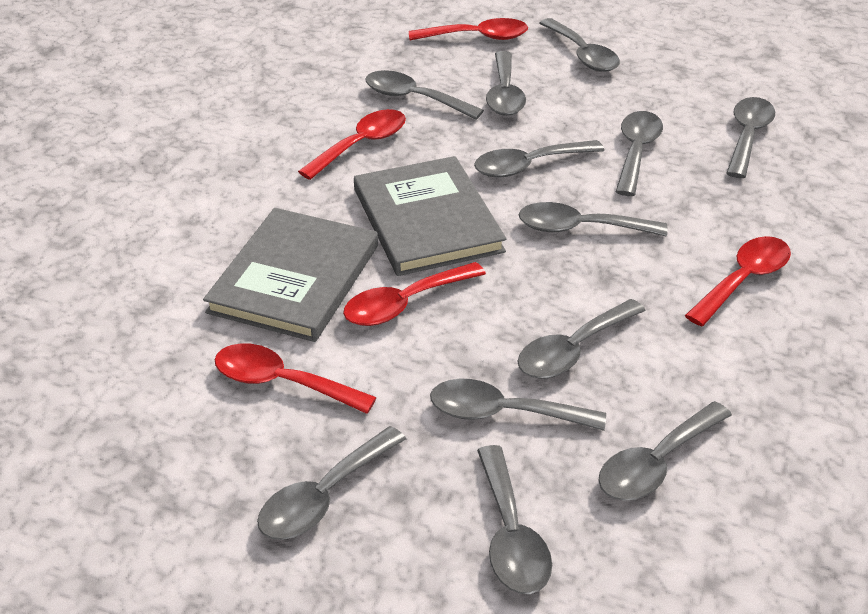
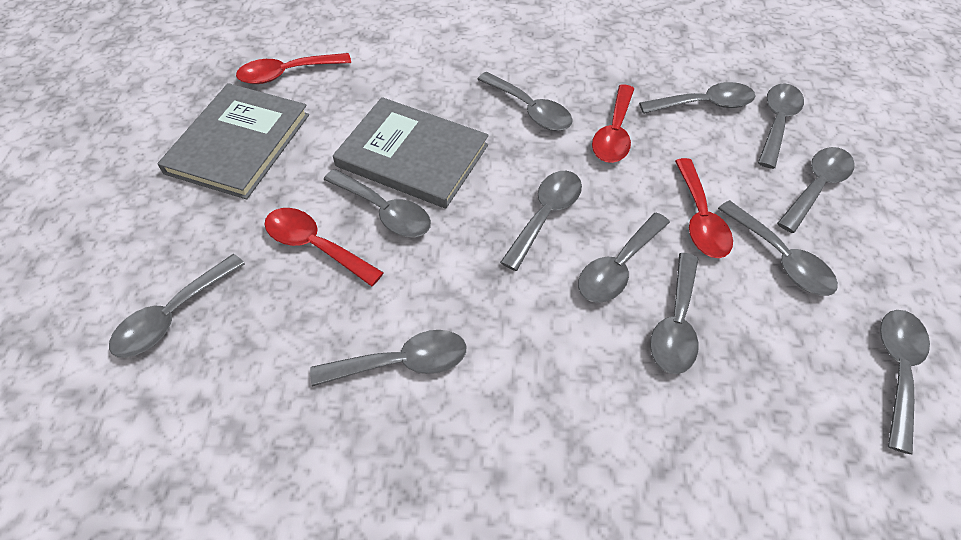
red spoon: 5 -> 4

